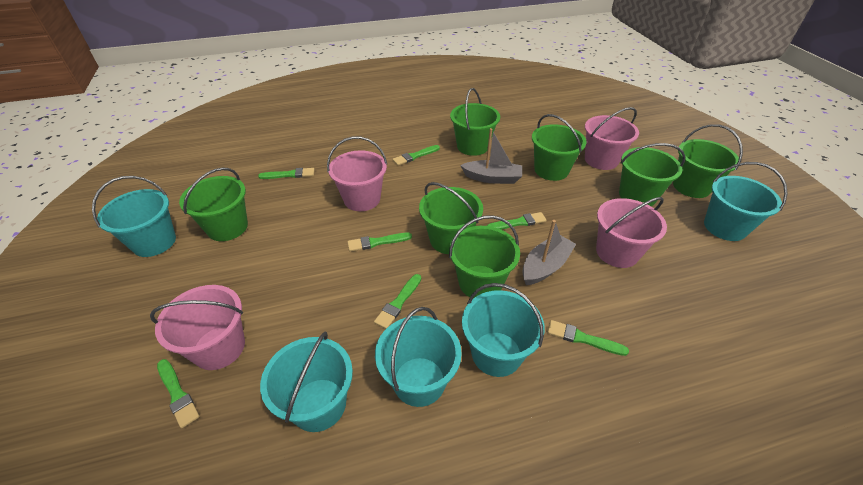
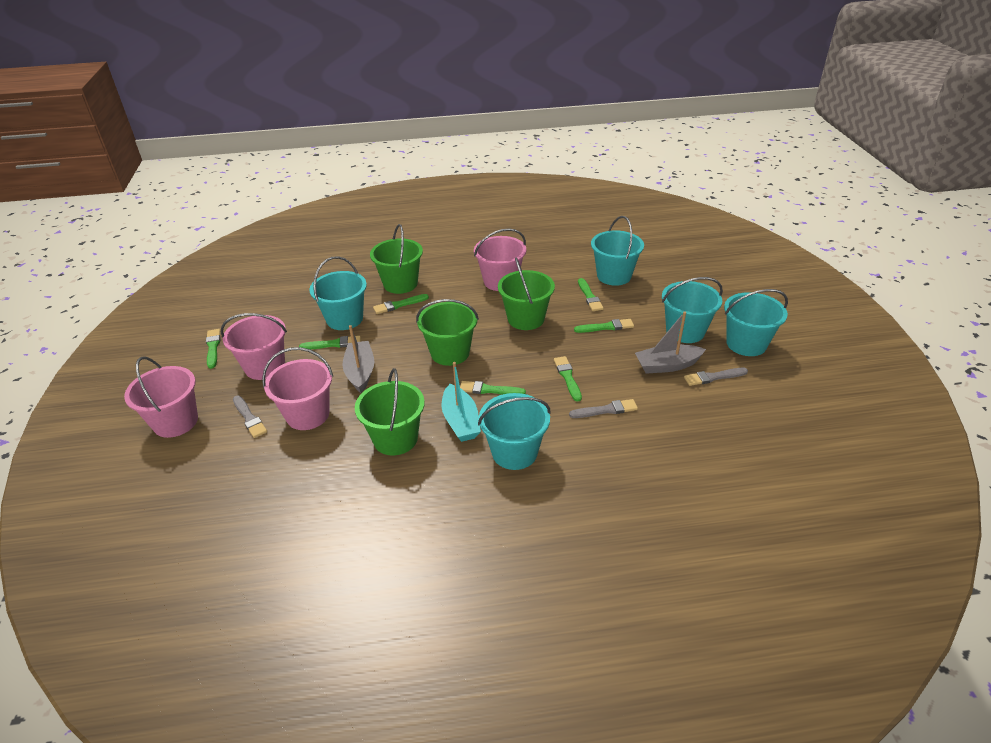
green bucket: 7 -> 4
grey brush: 0 -> 3
turquoise boat: 0 -> 1

